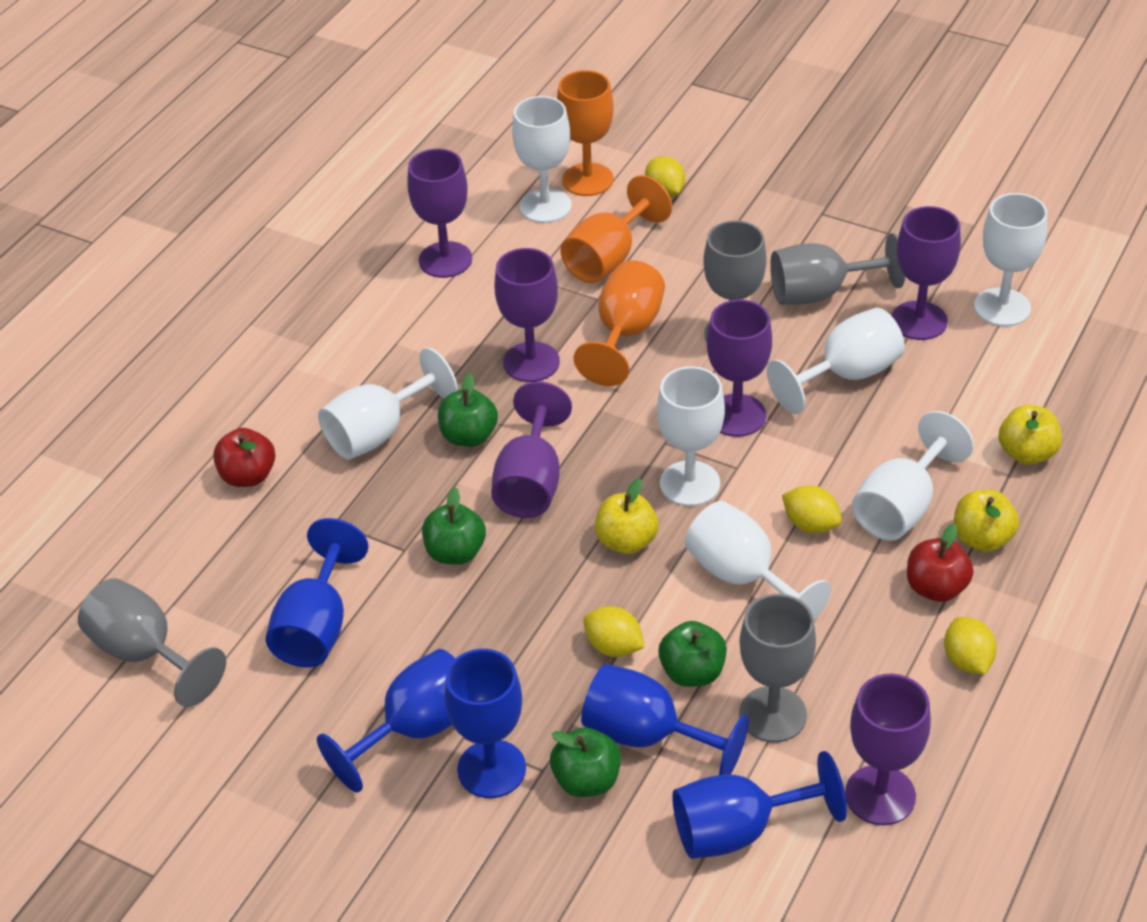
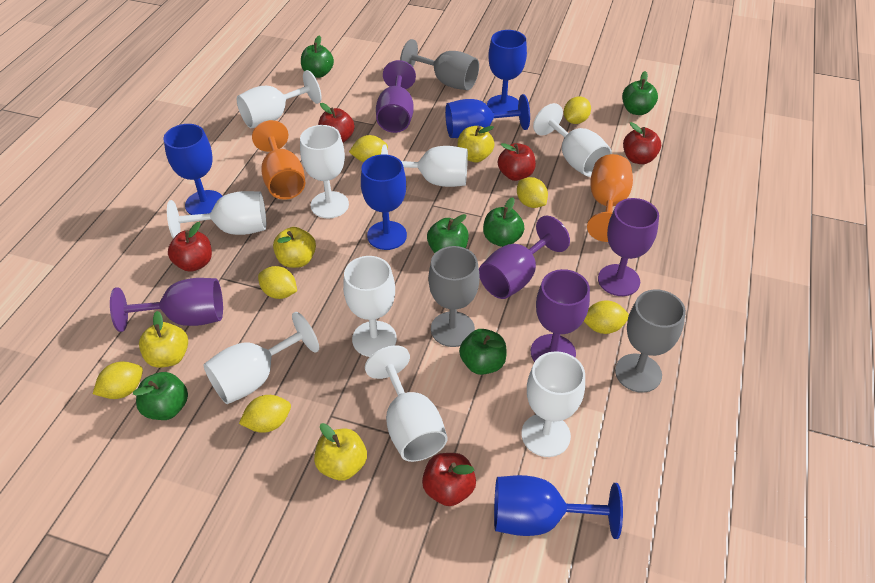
green apple: 4 -> 6
grey goblet: 4 -> 3
orange goblet: 3 -> 2
purple goblet: 6 -> 5
red apple: 2 -> 5
white goblet: 7 -> 9
yellow apple: 3 -> 4
yellow lemon: 4 -> 7

